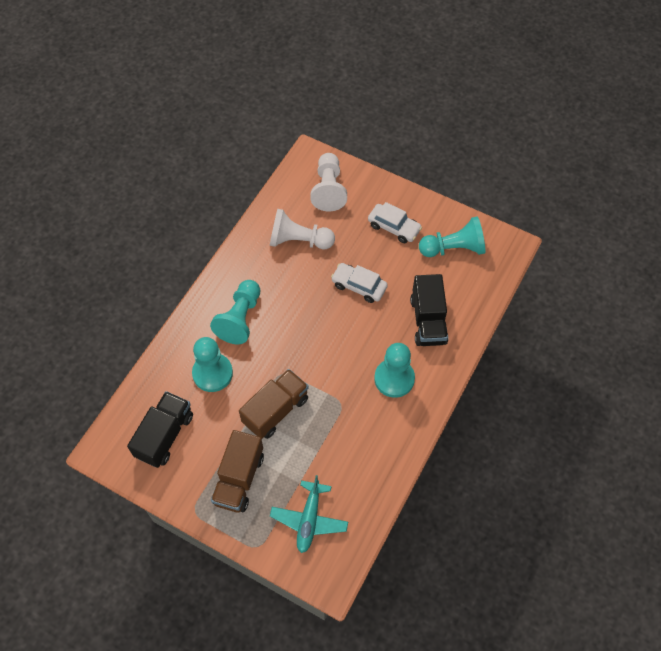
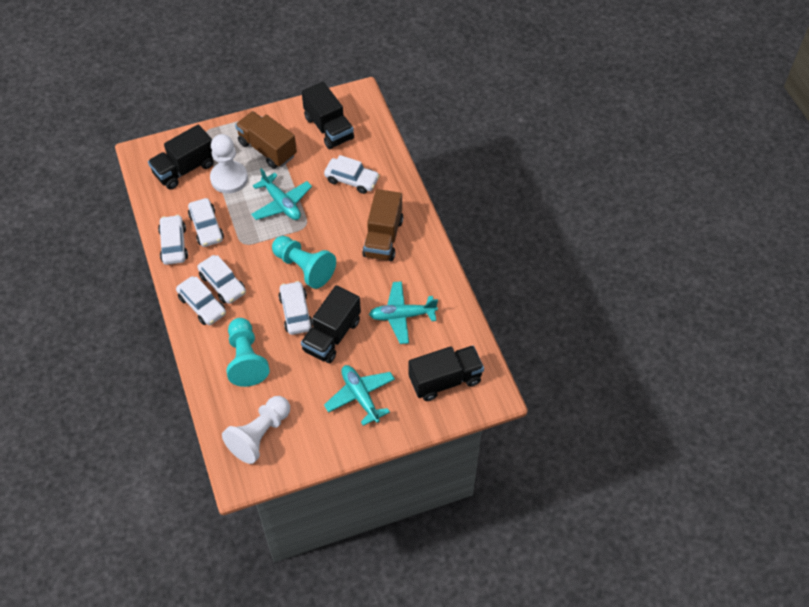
black truck: 2 -> 4
turquoise pawn: 4 -> 2
turquoise plane: 1 -> 3
white car: 2 -> 6

